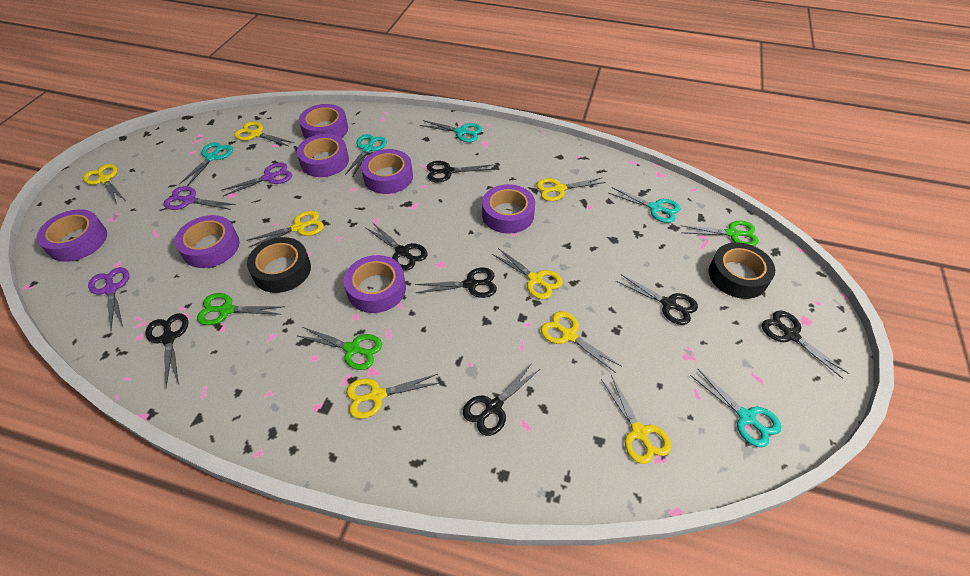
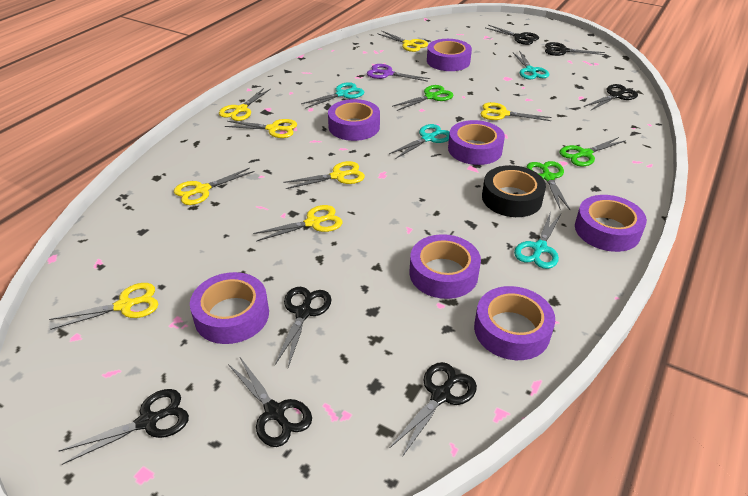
black tape: 2 -> 1
purple scissors: 3 -> 1
turquoise scissors: 5 -> 4

